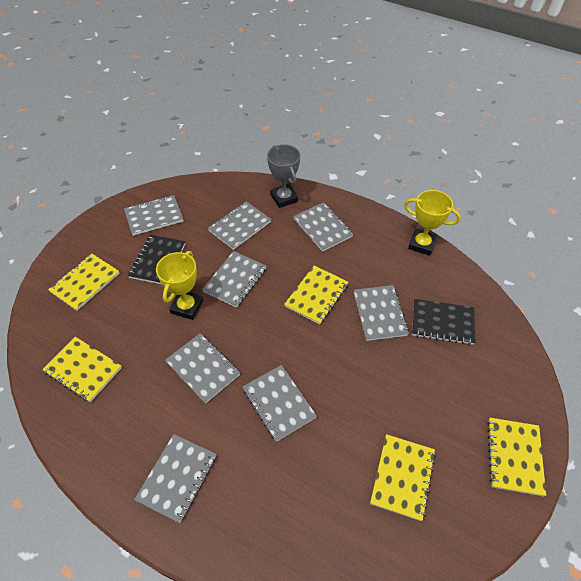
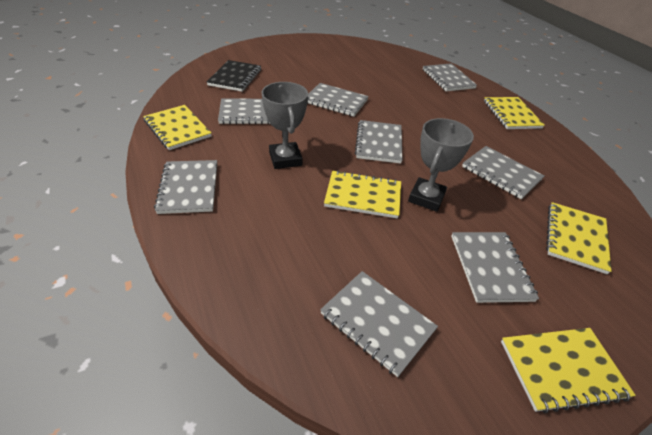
black notebook: 2 -> 1
grey trophy: 1 -> 2
yellow trophy: 2 -> 0

